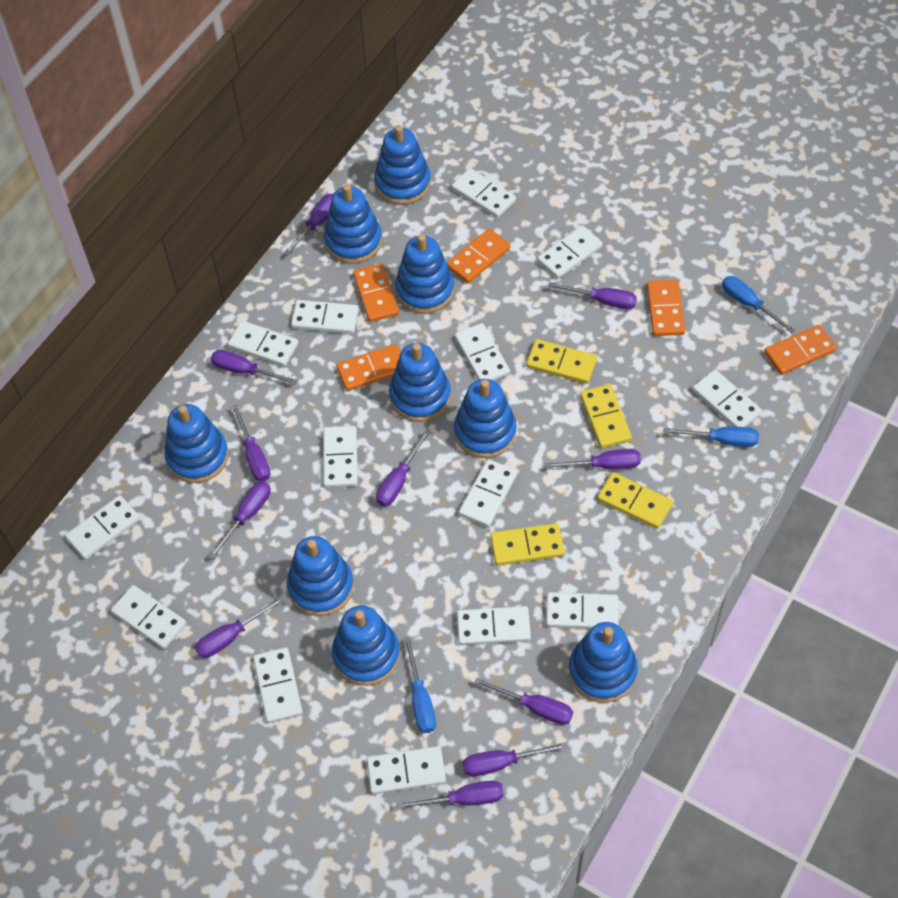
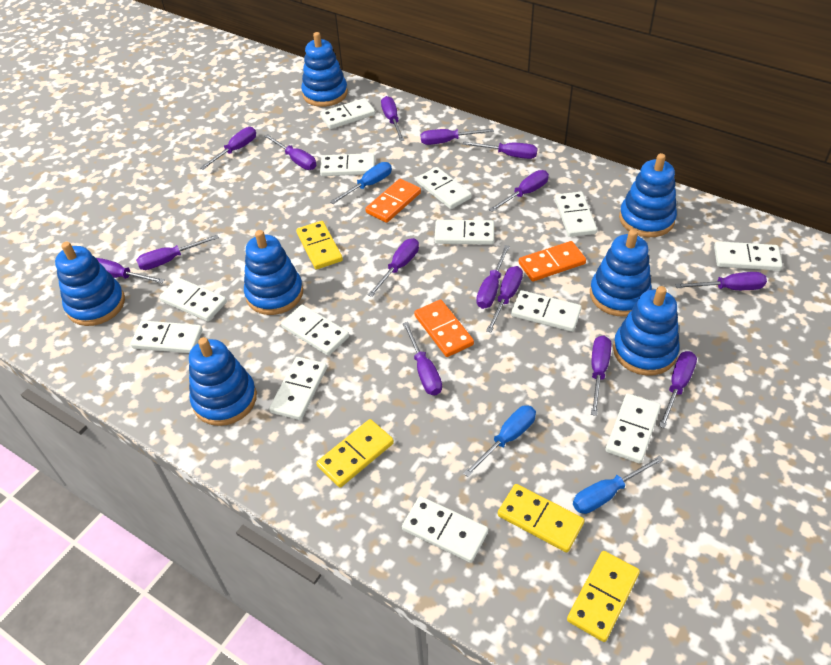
blue stacking toy: 9 -> 7
orange domino: 5 -> 3
purple screwdriver: 11 -> 15
white domino: 14 -> 13

